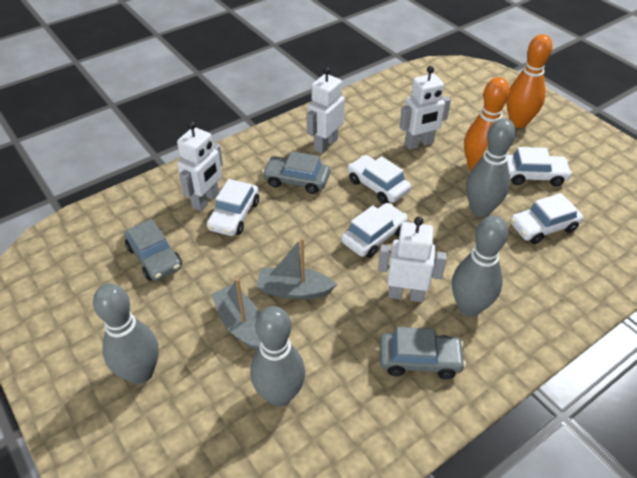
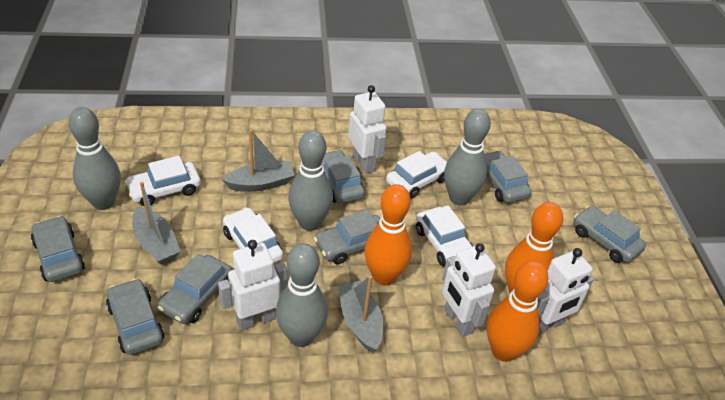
grey boat: 2 -> 3
grey car: 3 -> 7
orange bowling pin: 2 -> 3
white car: 5 -> 4

